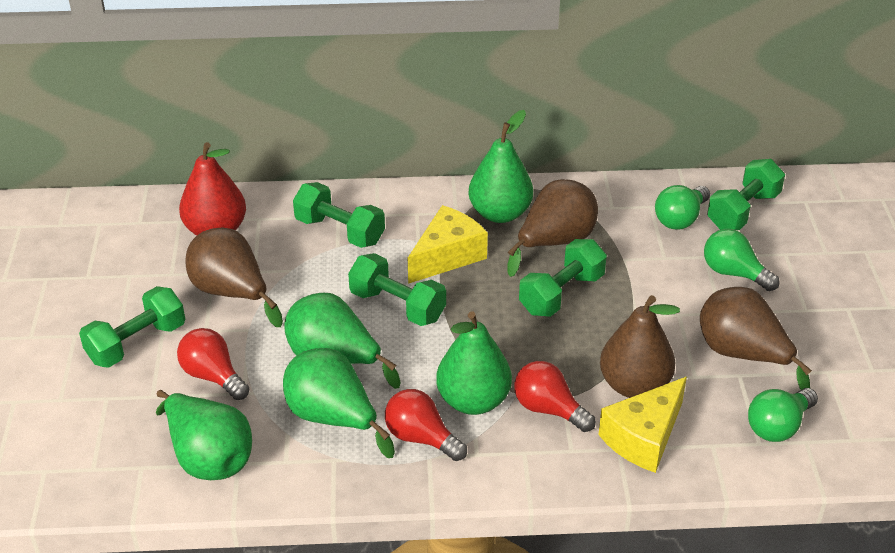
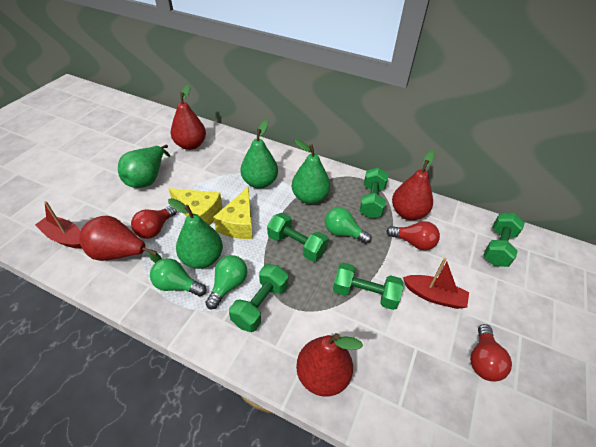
brown pear: 4 -> 0
green pear: 5 -> 4
red boat: 0 -> 2
red pear: 1 -> 4

